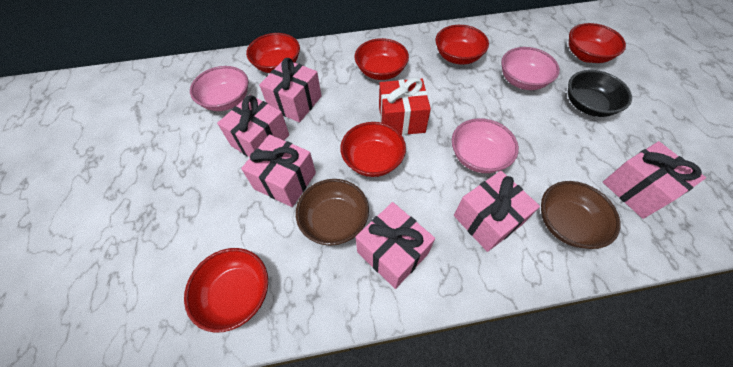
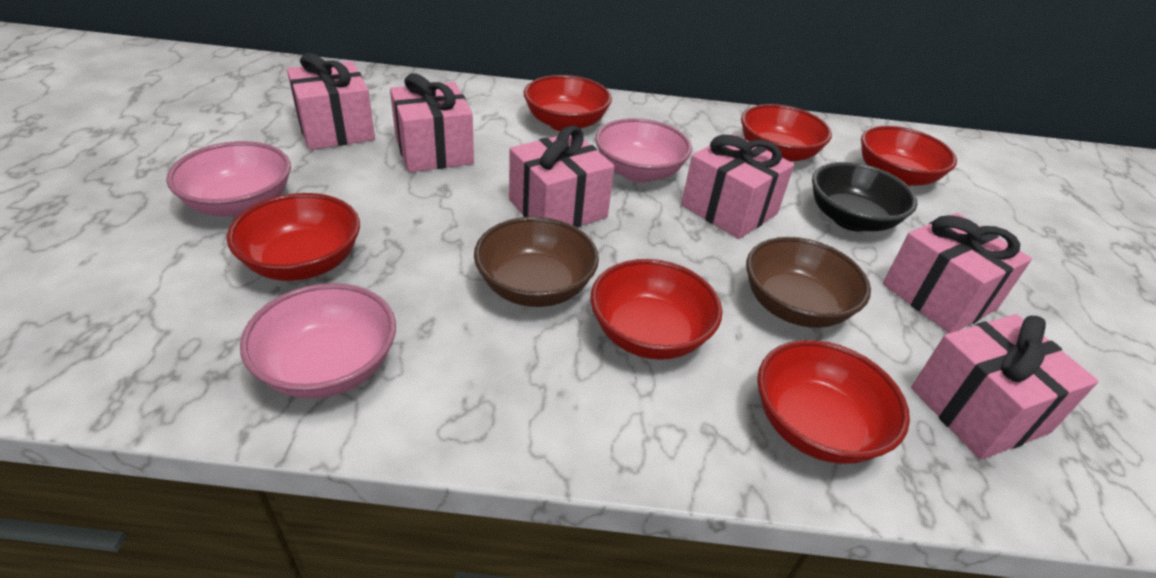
red gift: 1 -> 0

